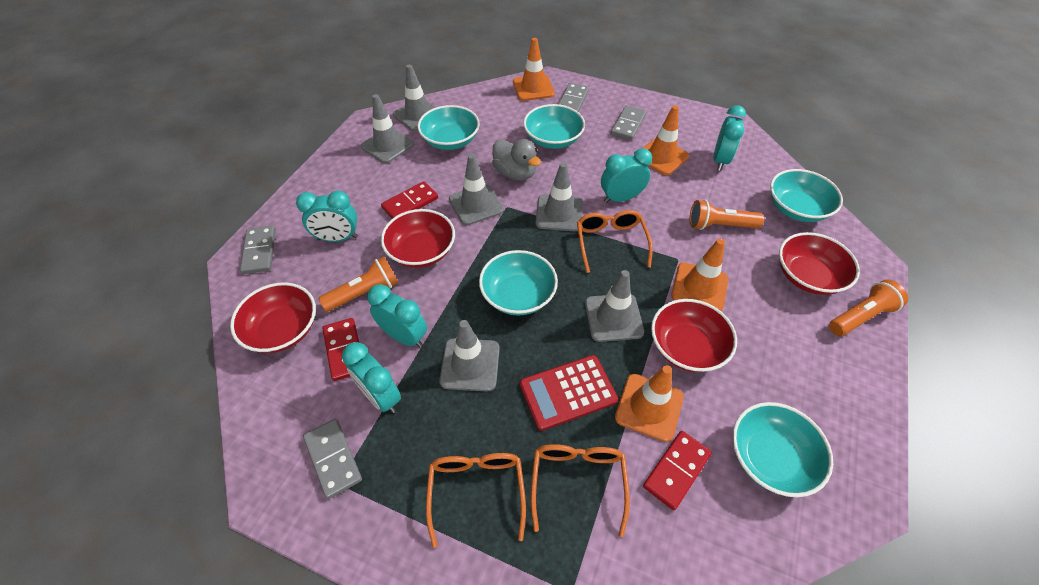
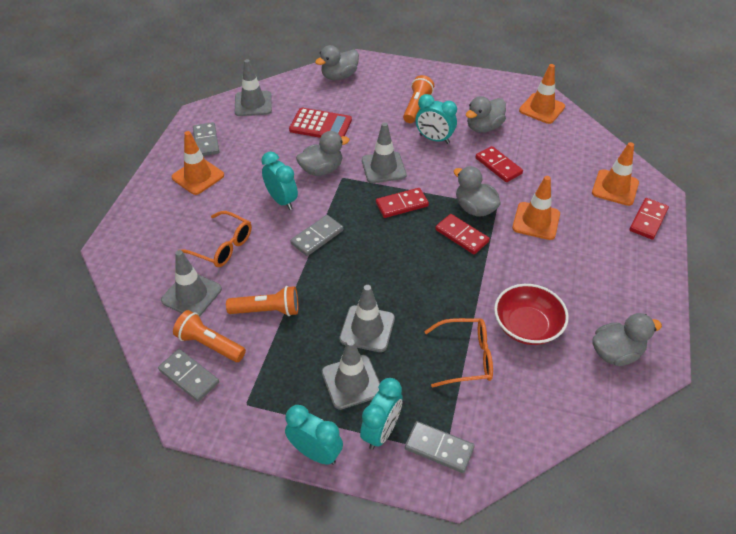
grey duck: 1 -> 5
grey traffic cone: 6 -> 5
orange glasses: 3 -> 2
red bowl: 4 -> 1
red domino: 3 -> 4
turquoise bowl: 5 -> 0
turquoise clock: 5 -> 4

